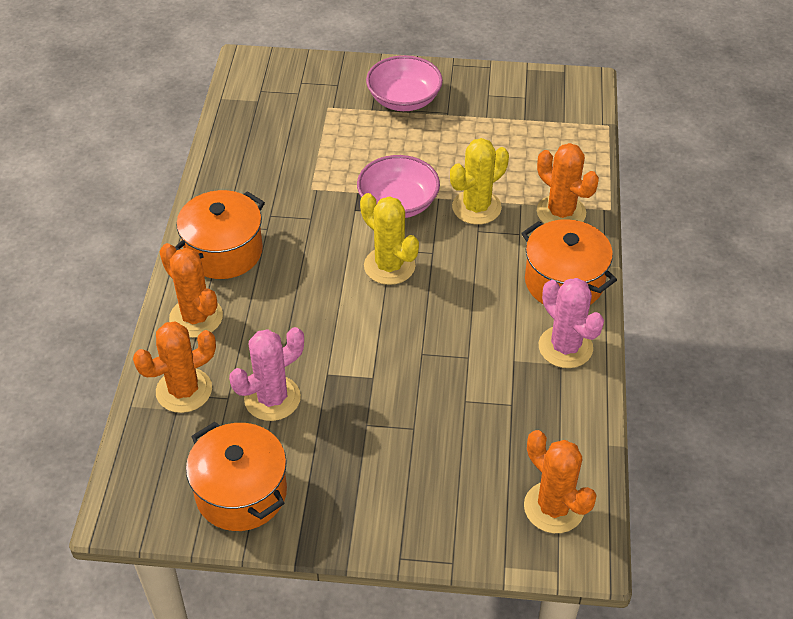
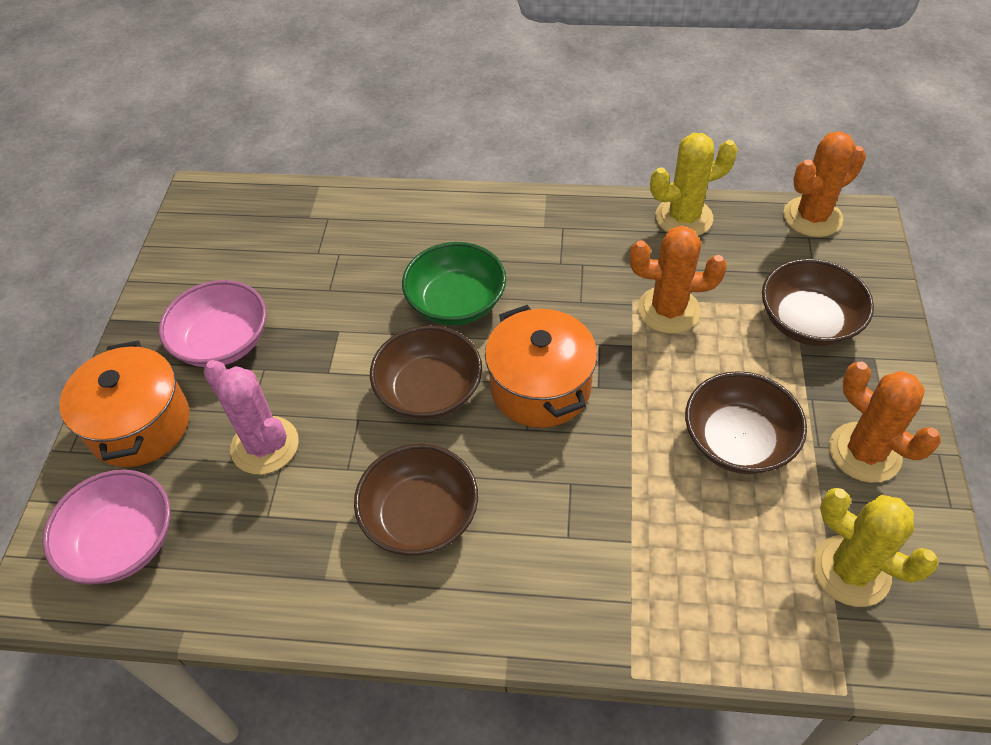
brown bowl: 0 -> 4
green bowl: 0 -> 1
orange cactus: 4 -> 3
orange pot: 3 -> 2
pink cactus: 2 -> 1

